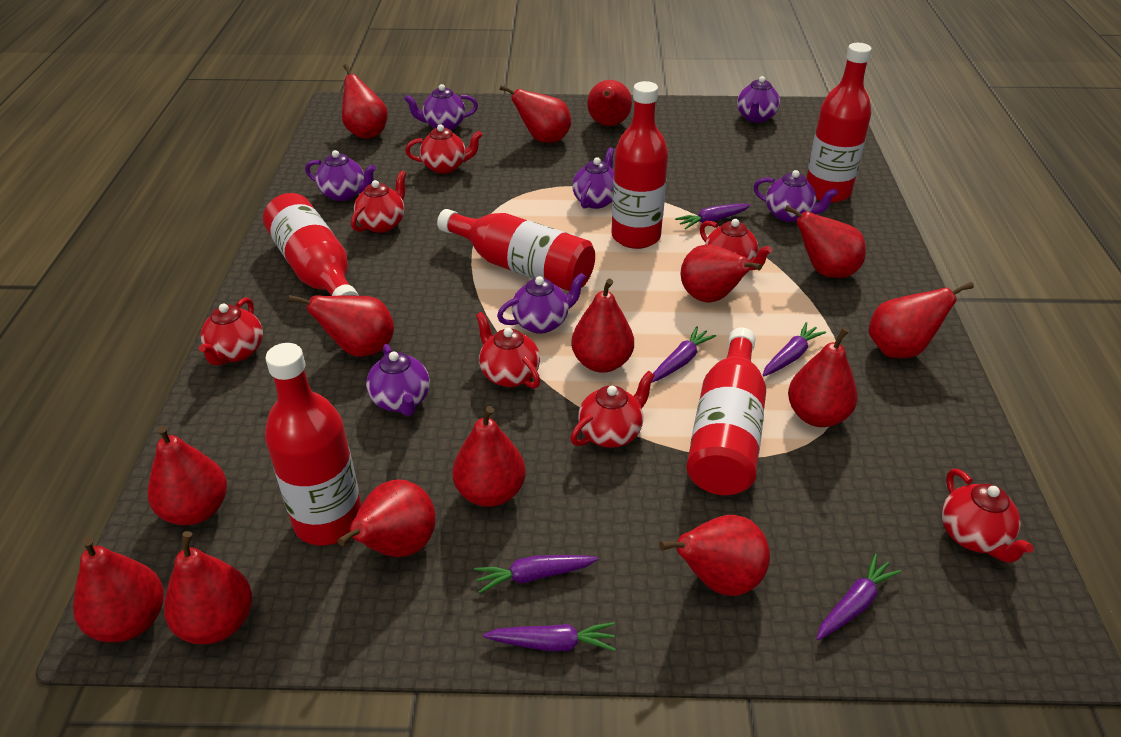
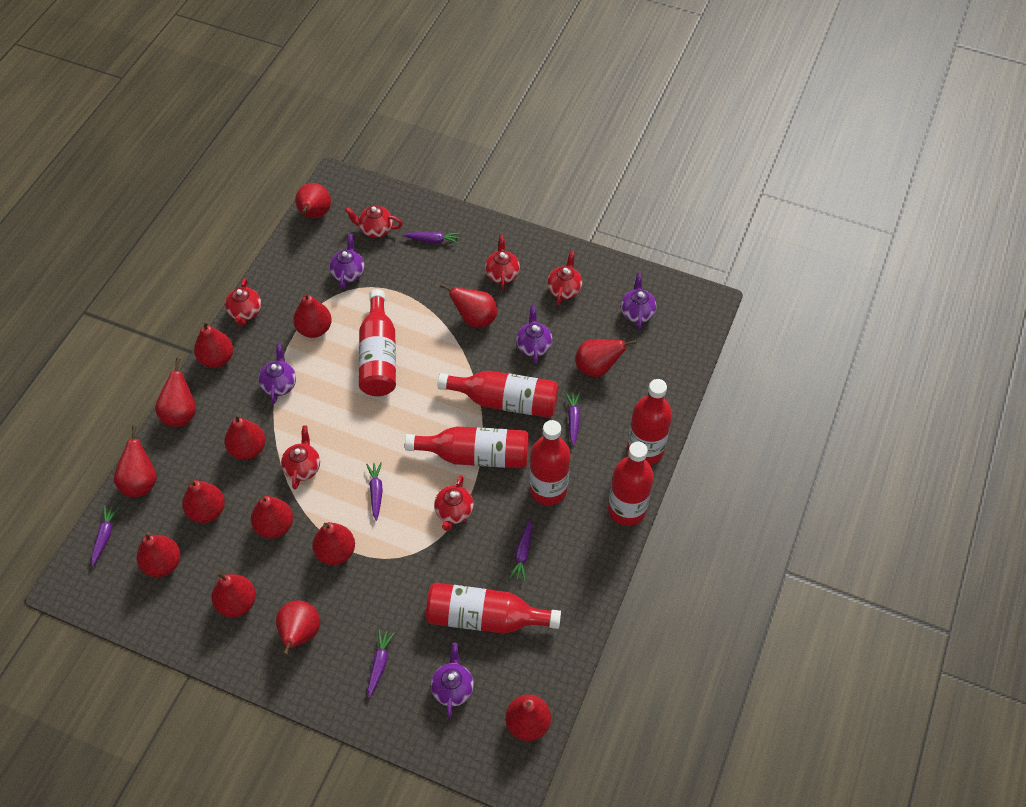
purple teapot: 7 -> 5
red bottle: 6 -> 7
red teapot: 7 -> 6

